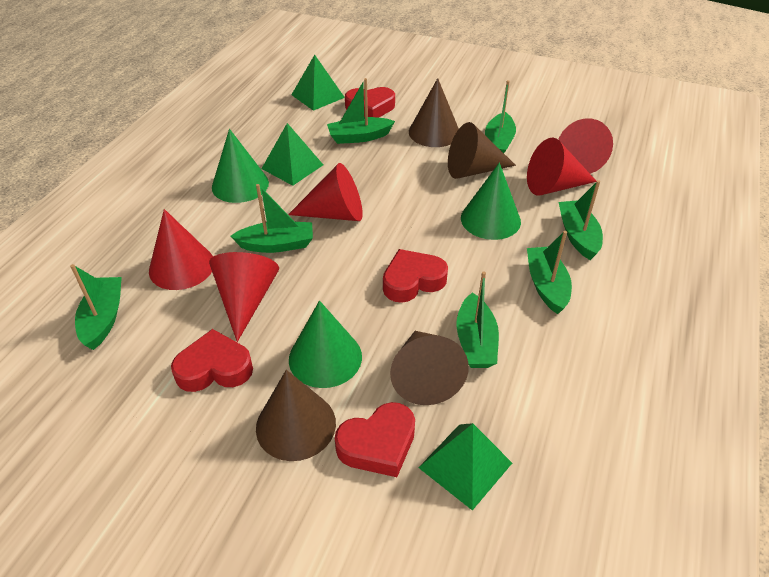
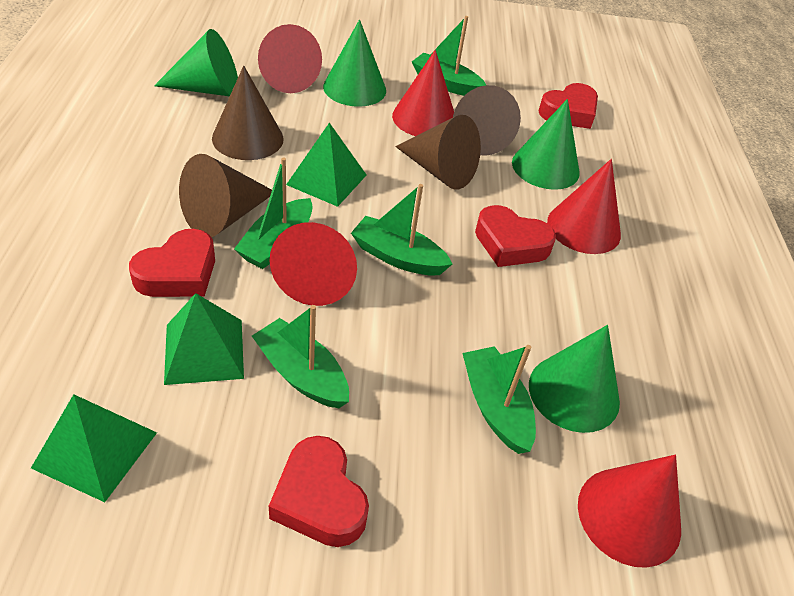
green boat: 7 -> 5
green cone: 3 -> 4

